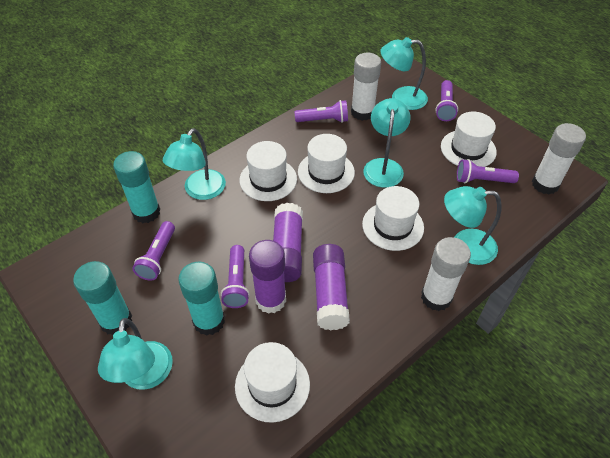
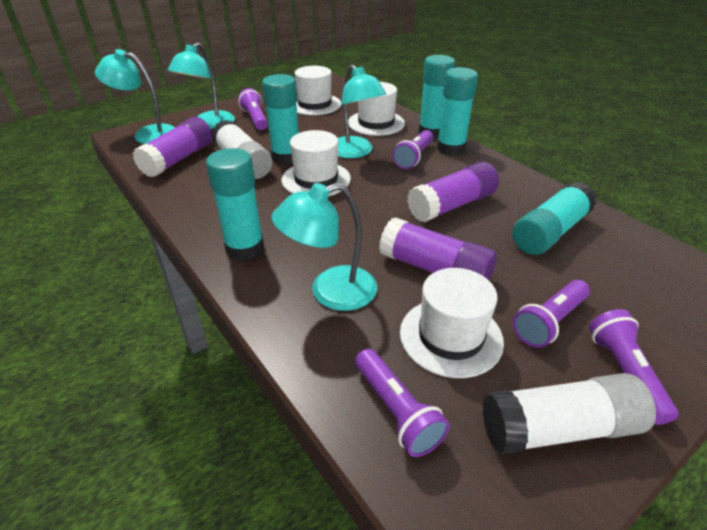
turquoise glue stick: 3 -> 5
turquoise lamp: 5 -> 4
white glue stick: 3 -> 2
white hat: 5 -> 4

